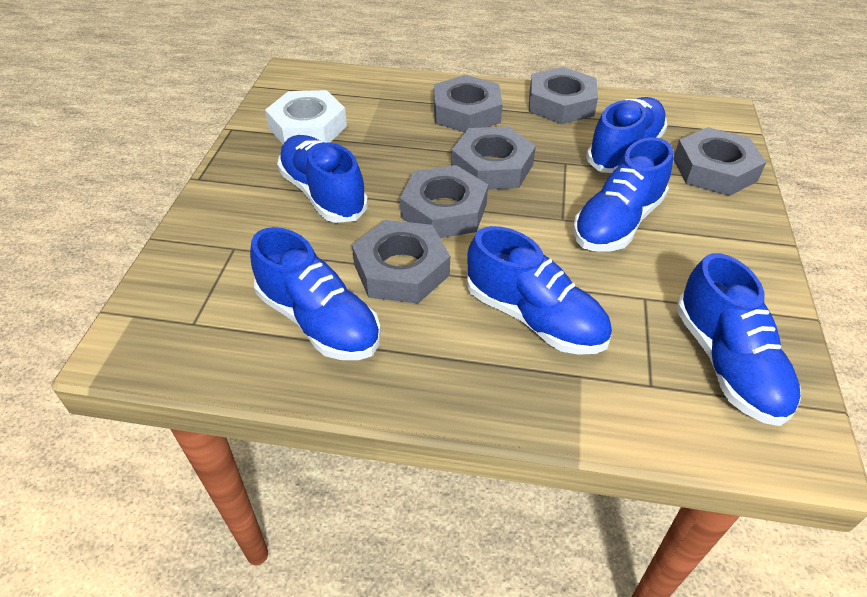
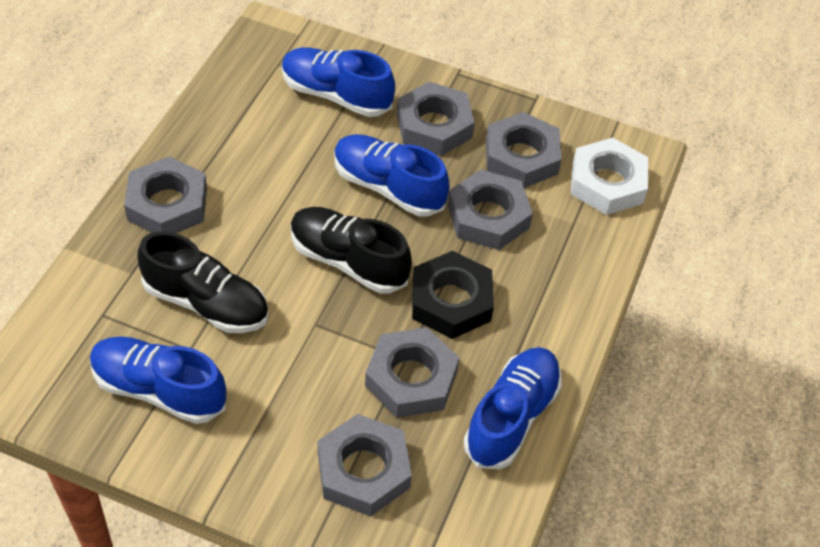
black nut: 0 -> 1
black shoe: 0 -> 2
blue shoe: 6 -> 4

